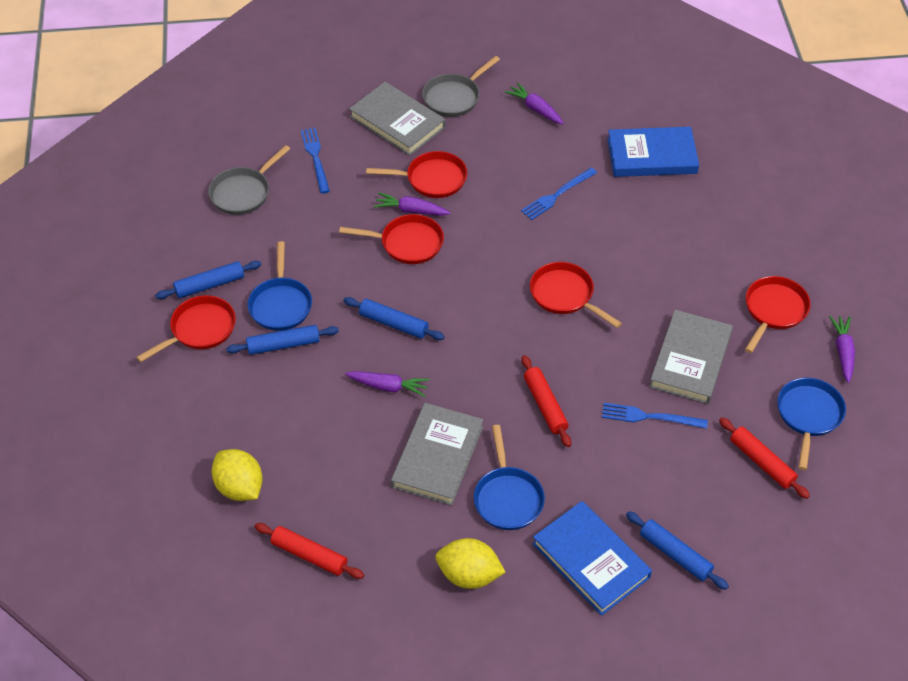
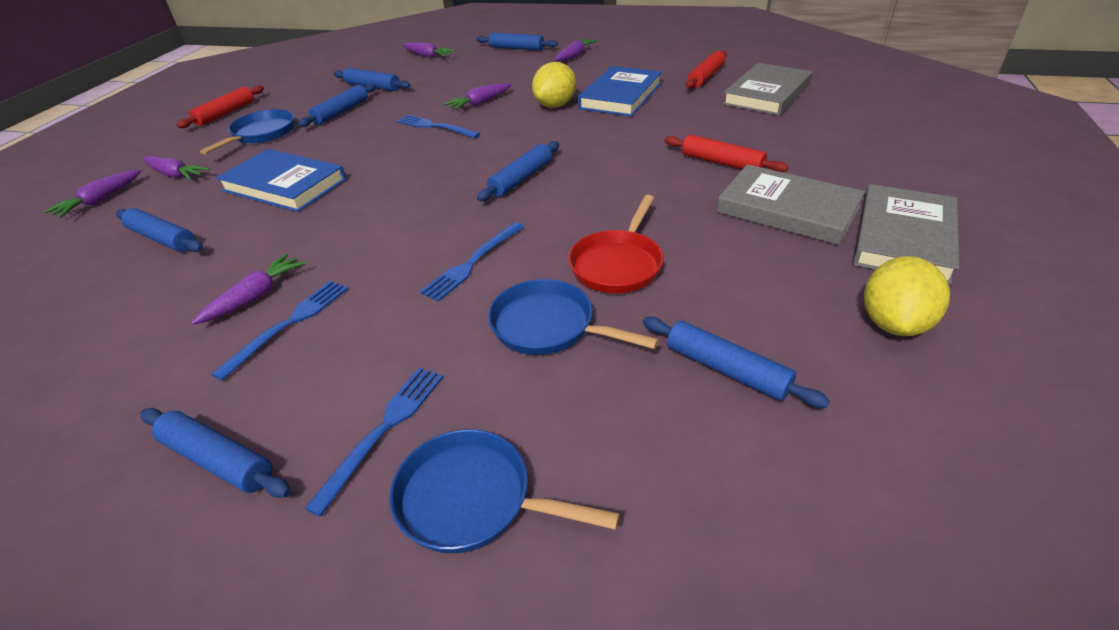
blue fork: 3 -> 4
blue rolling pin: 4 -> 7
grey pan: 2 -> 0
purple carrot: 4 -> 6
red pan: 5 -> 1

